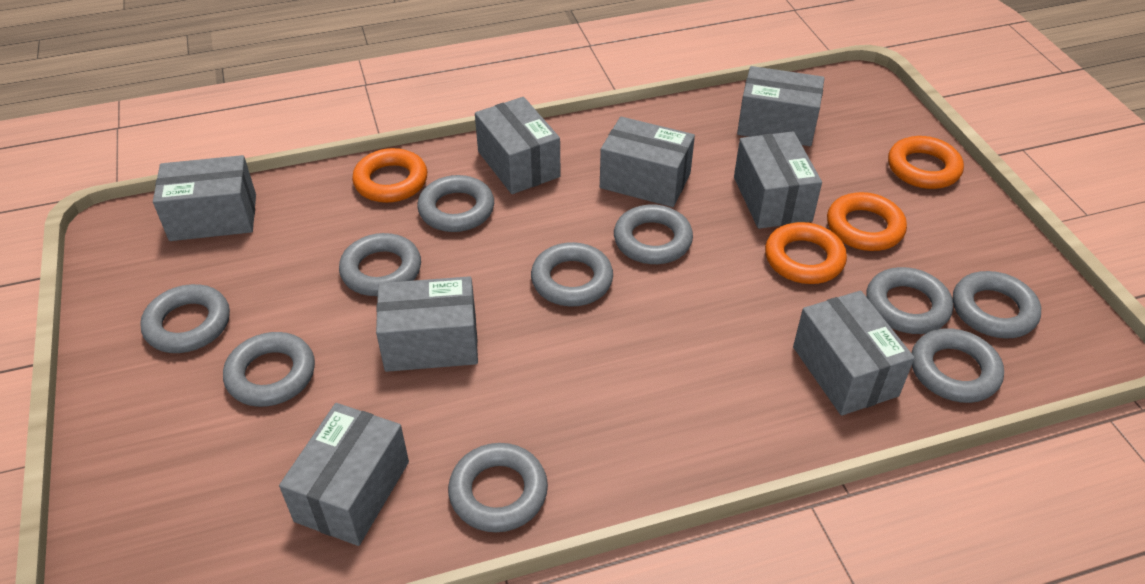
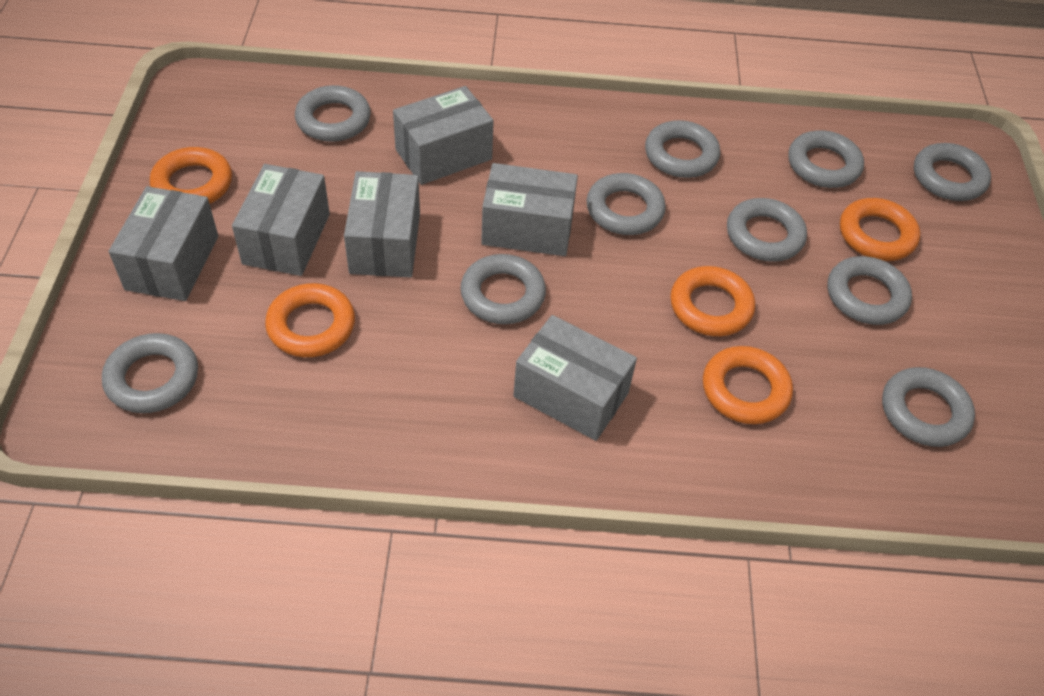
grey box: 8 -> 6
orange ring: 4 -> 5

